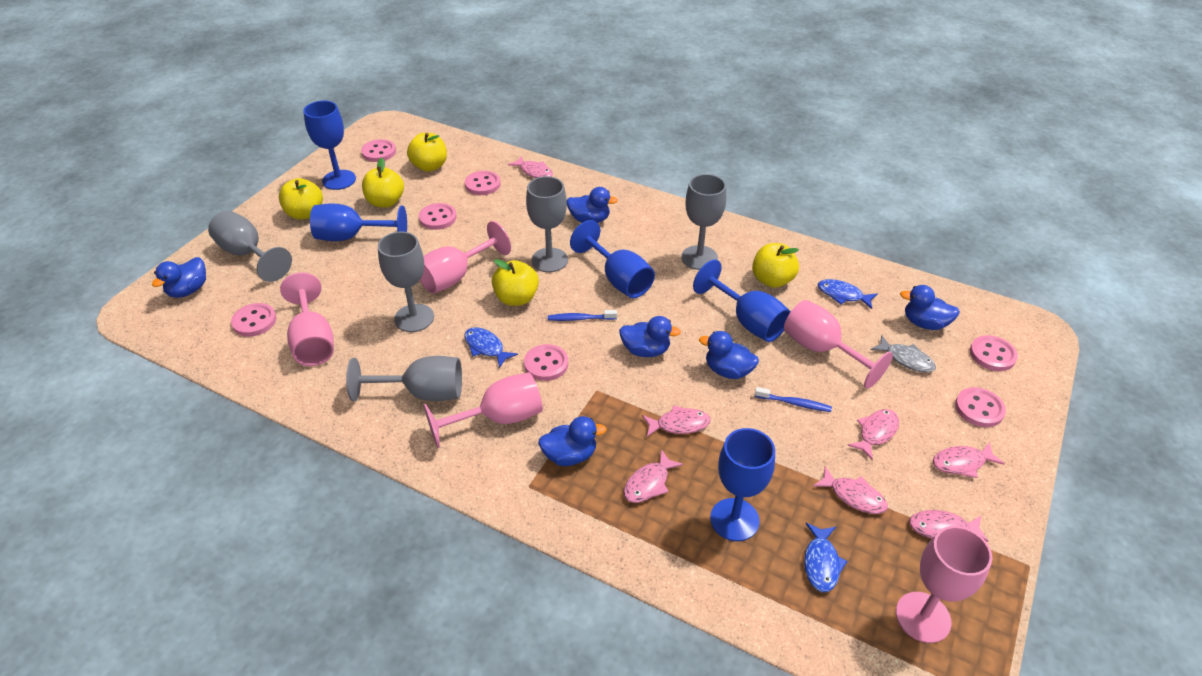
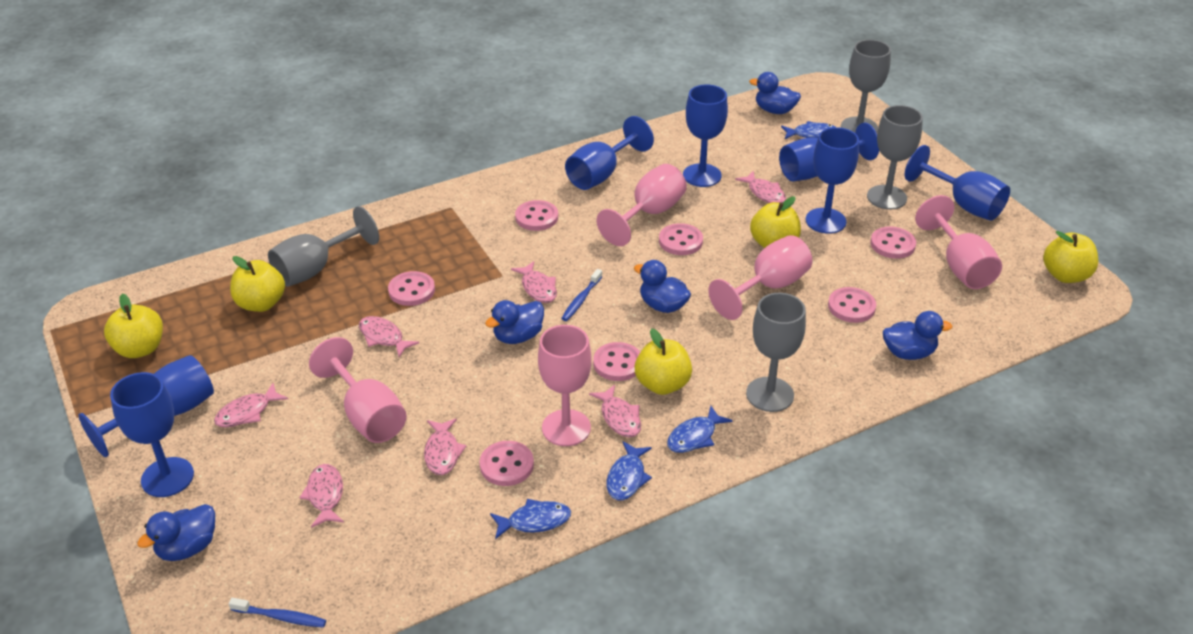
blue duck: 6 -> 5
blue fish: 3 -> 4
blue goblet: 5 -> 7
grey fish: 1 -> 0
grey goblet: 5 -> 4

